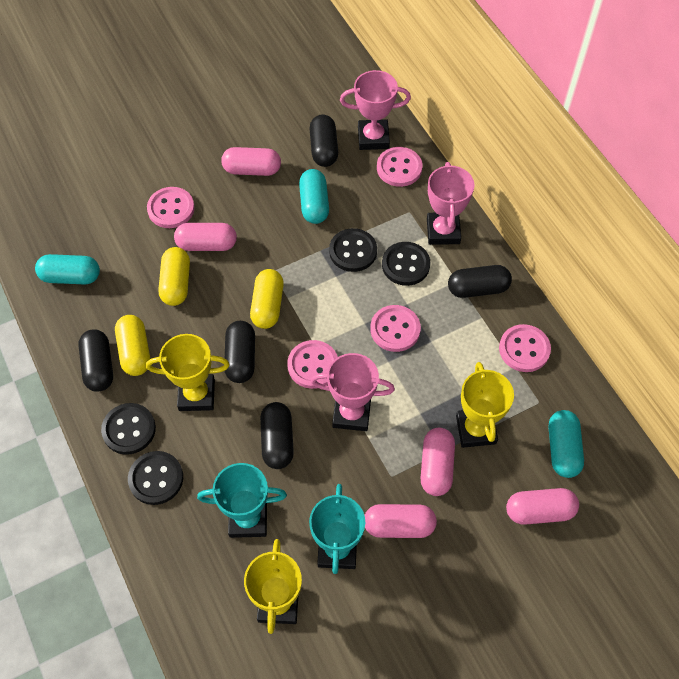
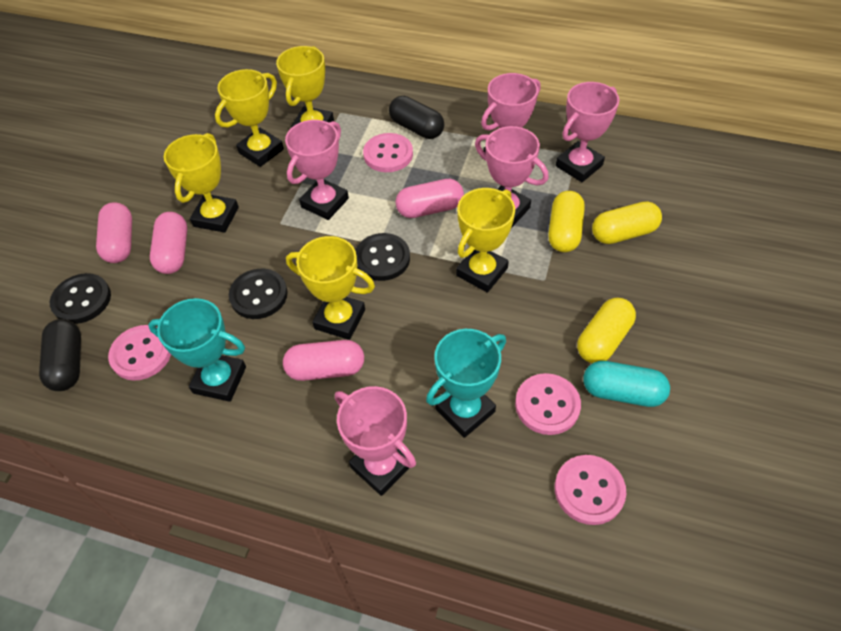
black button: 4 -> 3
black capsule: 5 -> 2
pink button: 5 -> 4
pink capsule: 5 -> 4
pink trophy: 3 -> 5
turquoise capsule: 3 -> 1
yellow trophy: 3 -> 5

